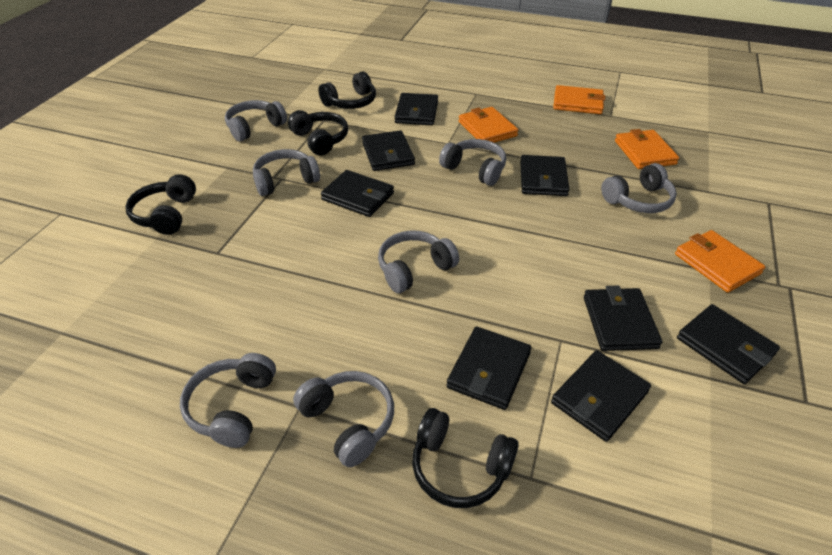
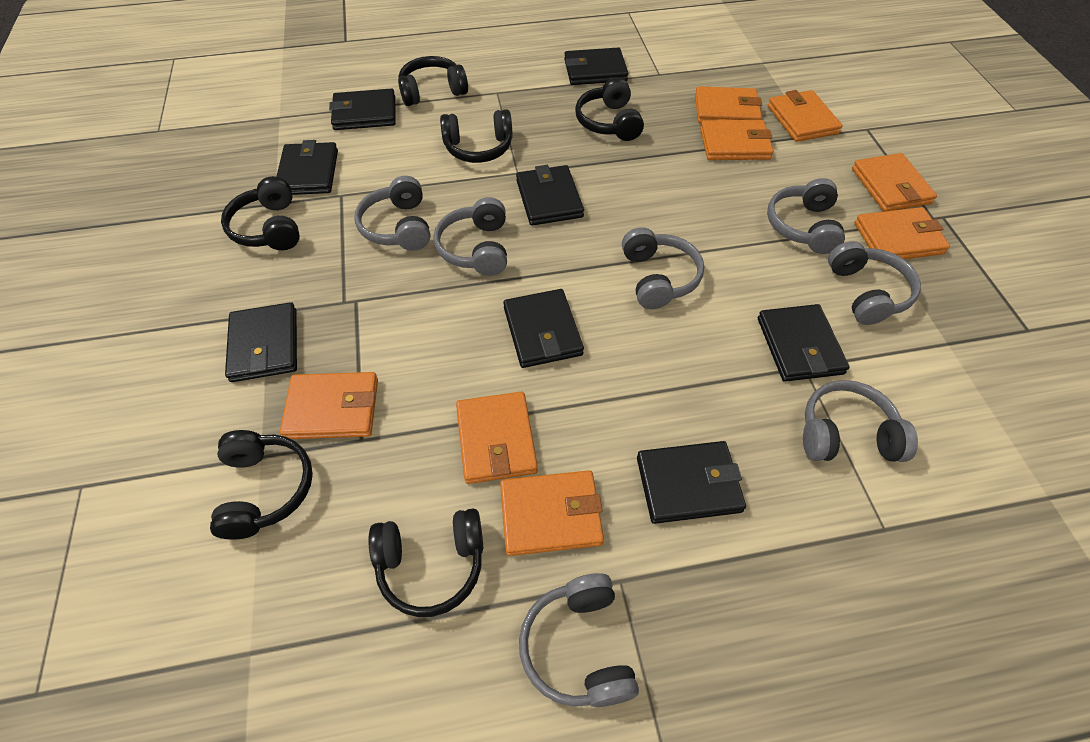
black headphones: 4 -> 6
orange wallet: 4 -> 8

